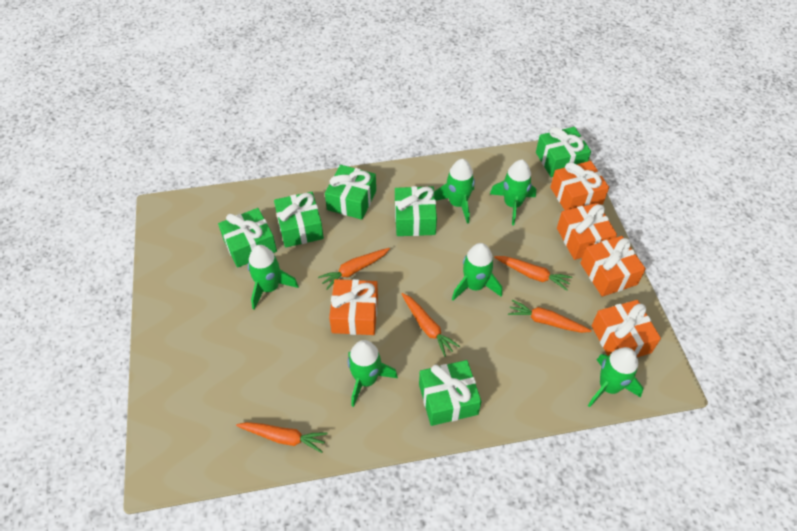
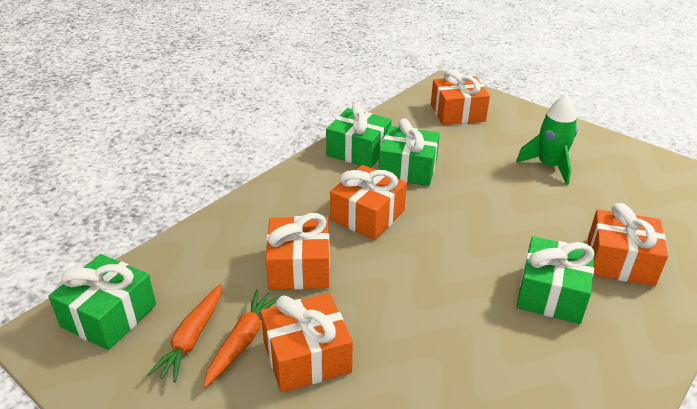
green gift: 6 -> 4
green rocket: 6 -> 1
orange carrot: 5 -> 2

